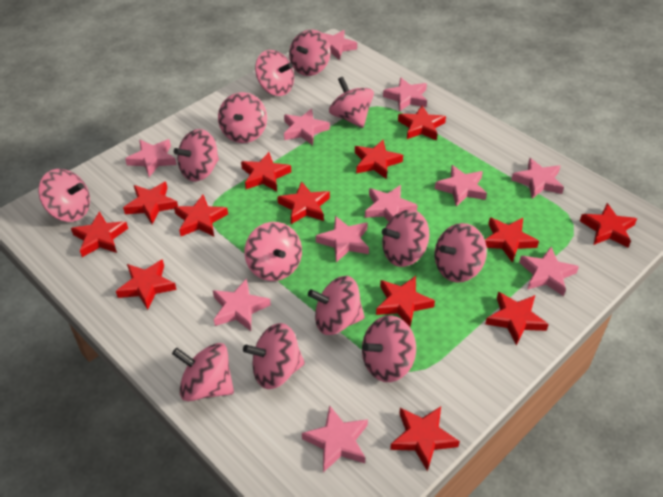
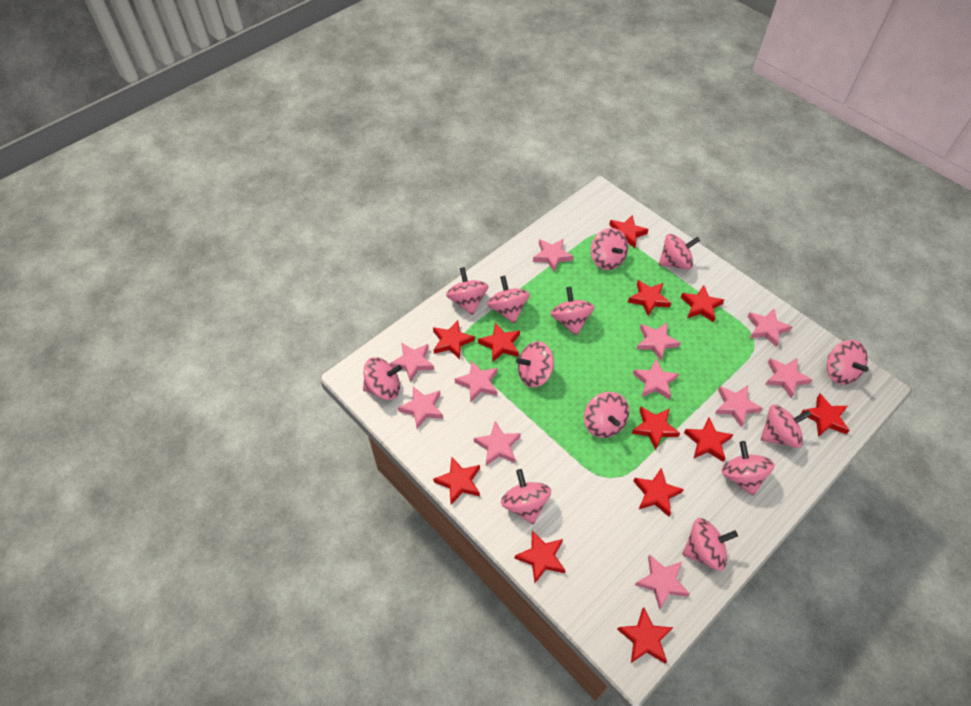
red star: 13 -> 12

